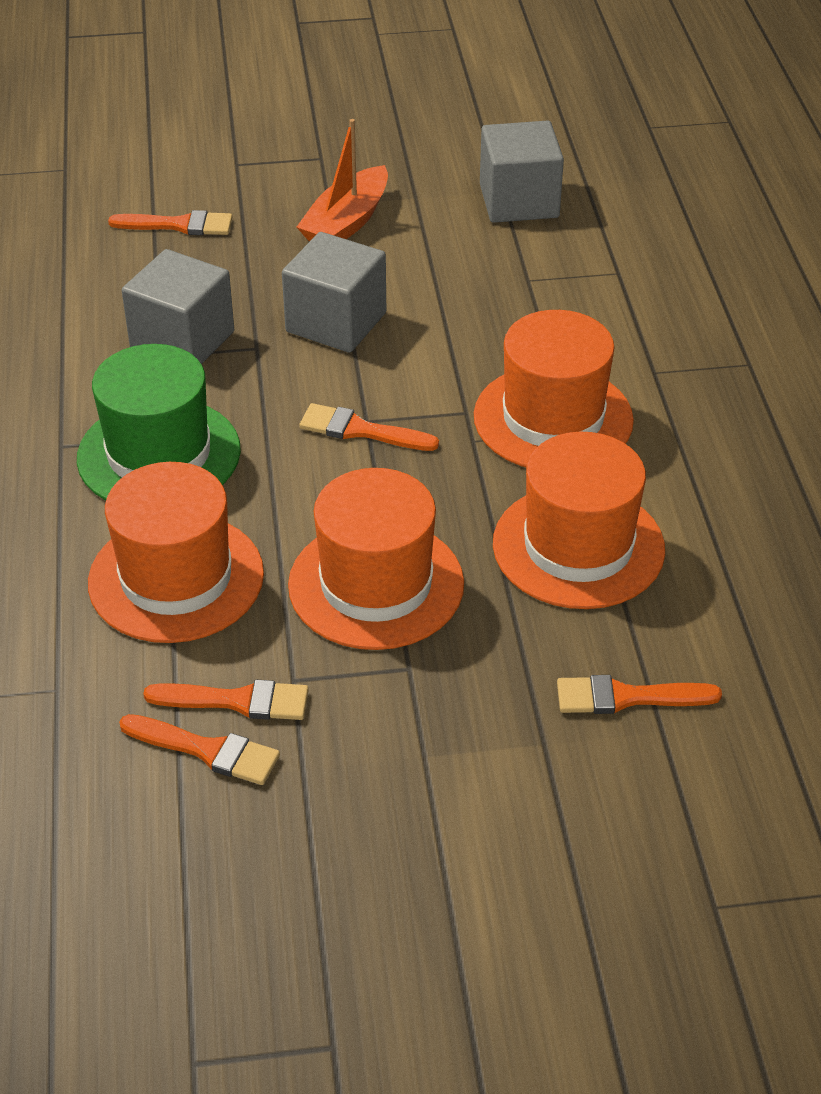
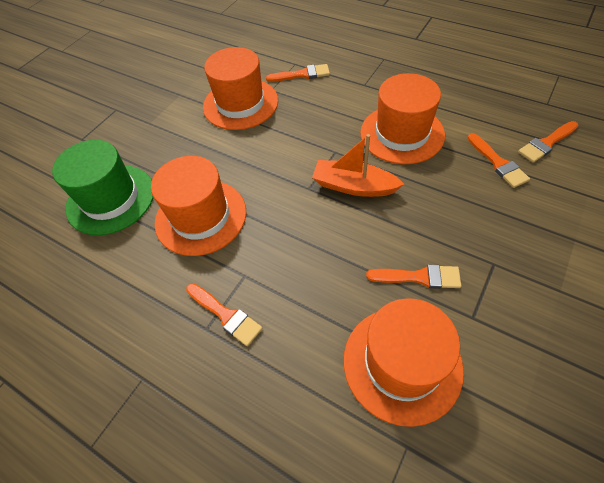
grey cube: 3 -> 0

